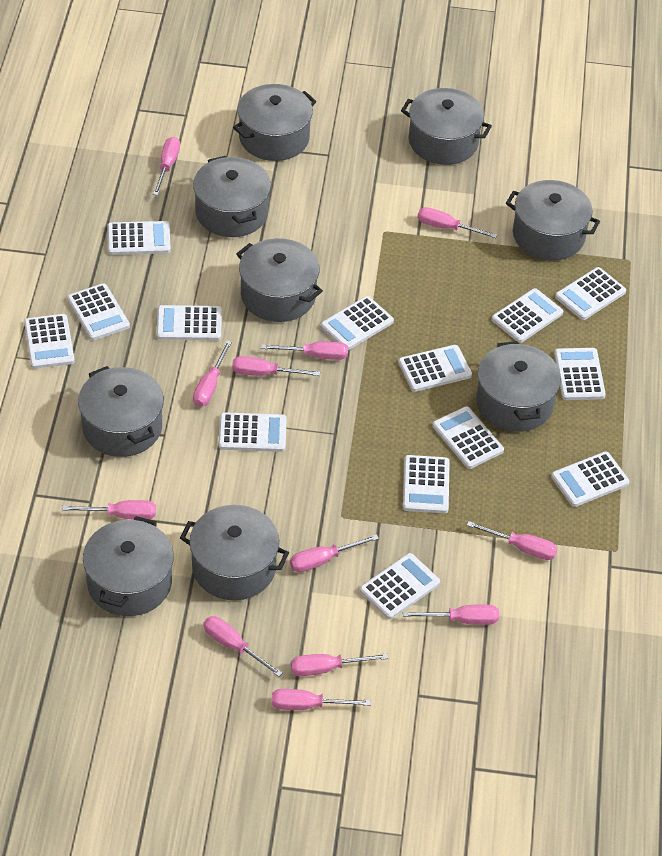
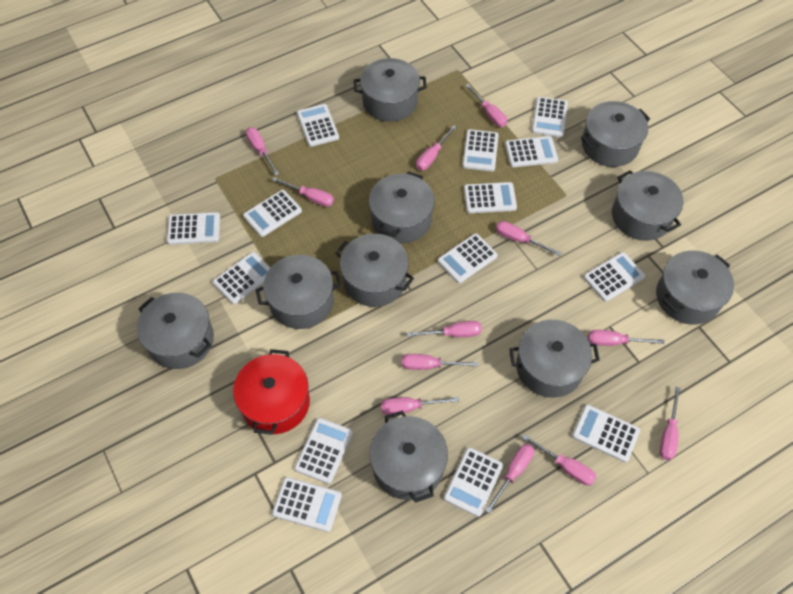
grey pot: 9 -> 10
red pot: 0 -> 1

